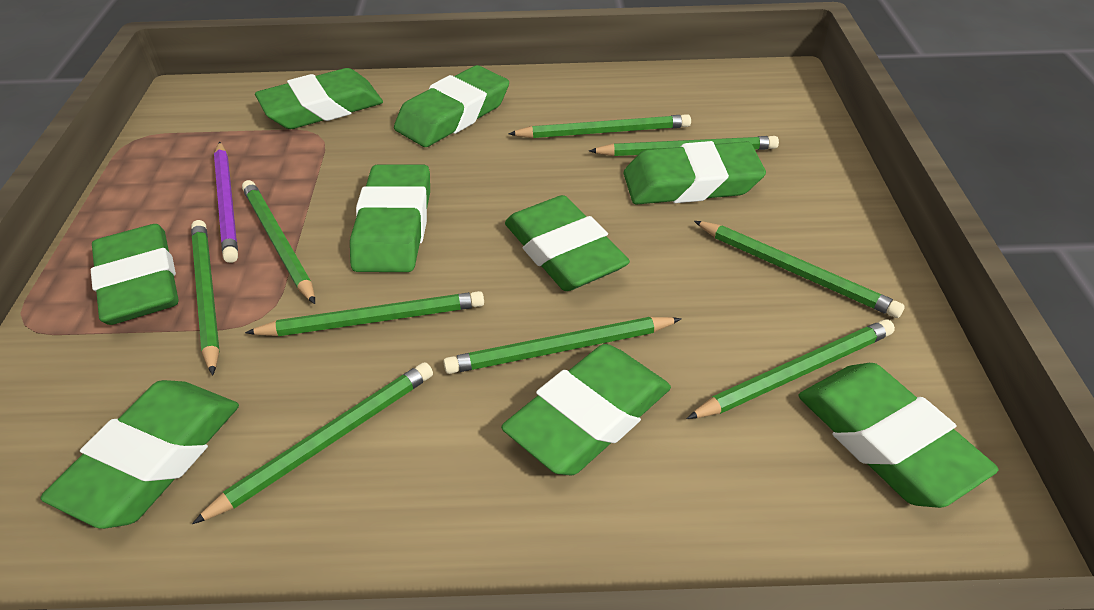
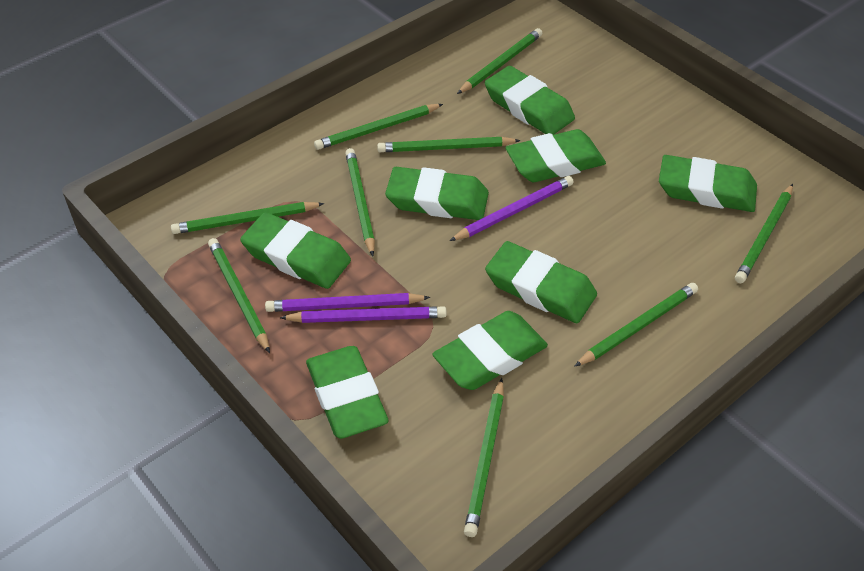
green eraser: 9 -> 8
purple pencil: 1 -> 3

